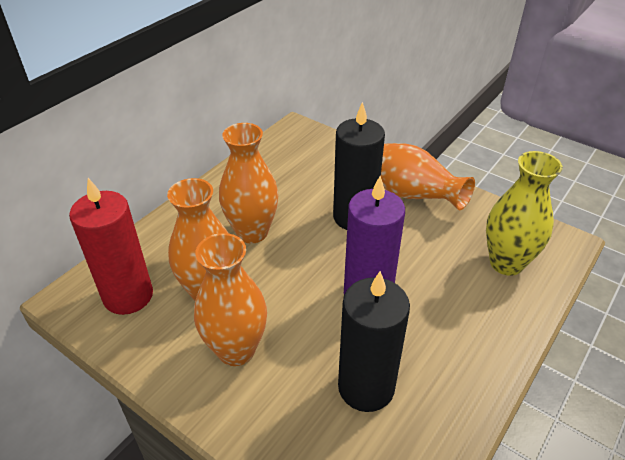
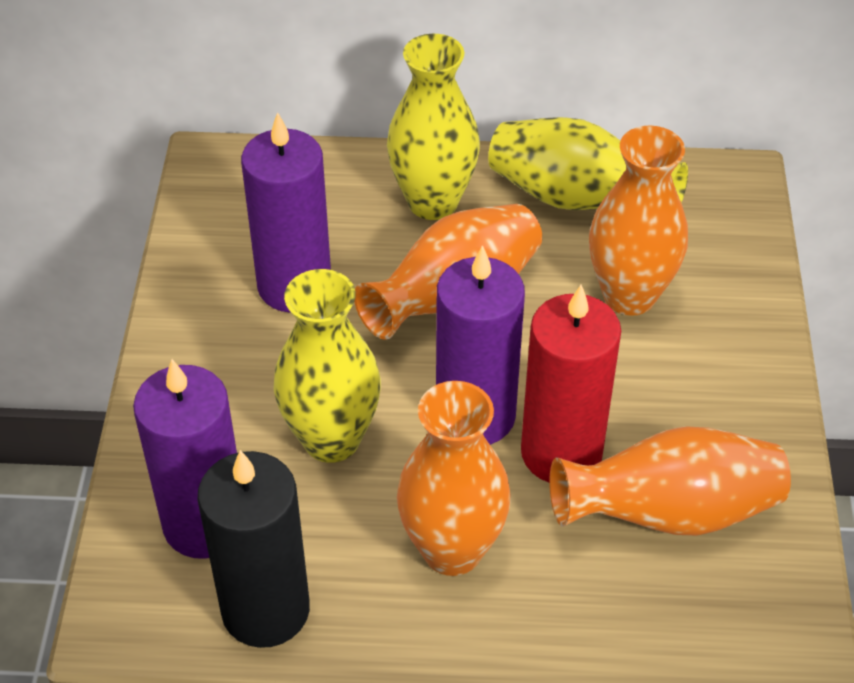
black candle: 2 -> 1
purple candle: 1 -> 3
yellow vase: 1 -> 3

